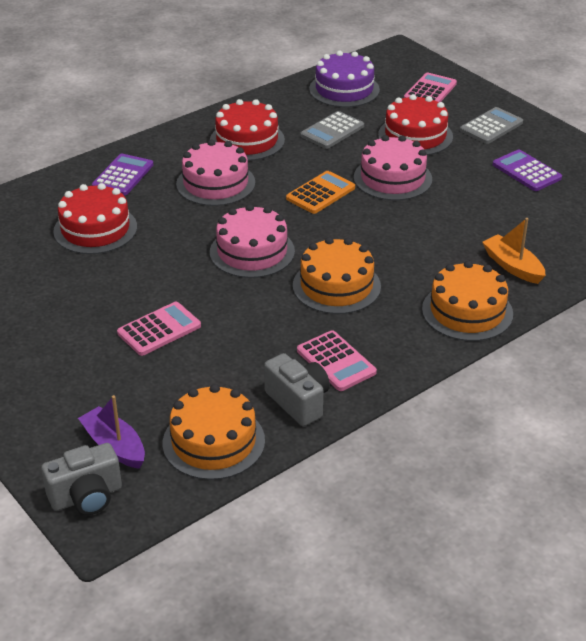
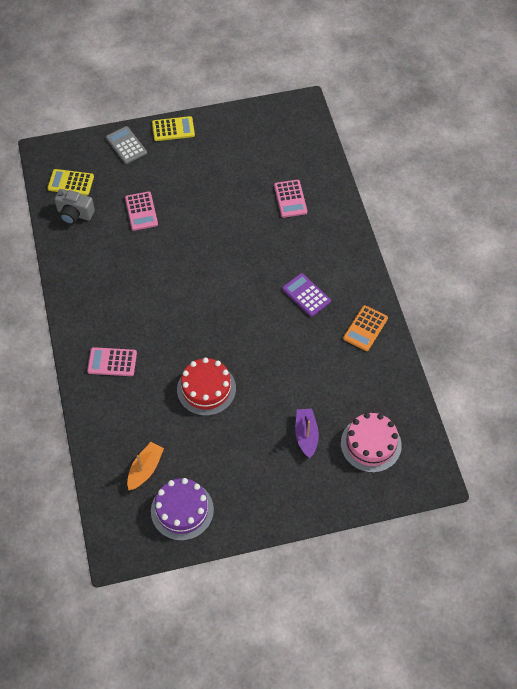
grey calculator: 2 -> 1
grey camera: 2 -> 1
orange cake: 3 -> 0
pink cake: 3 -> 1
purple calculator: 2 -> 1
red cake: 3 -> 1
yellow calculator: 0 -> 2

